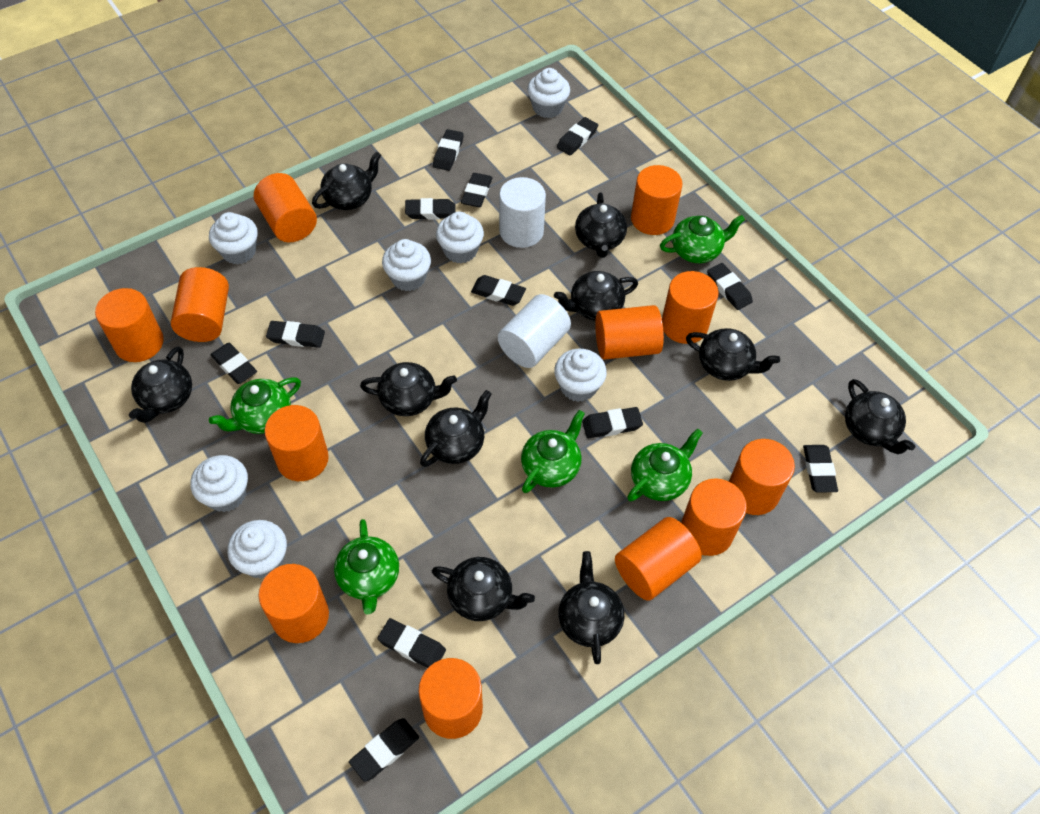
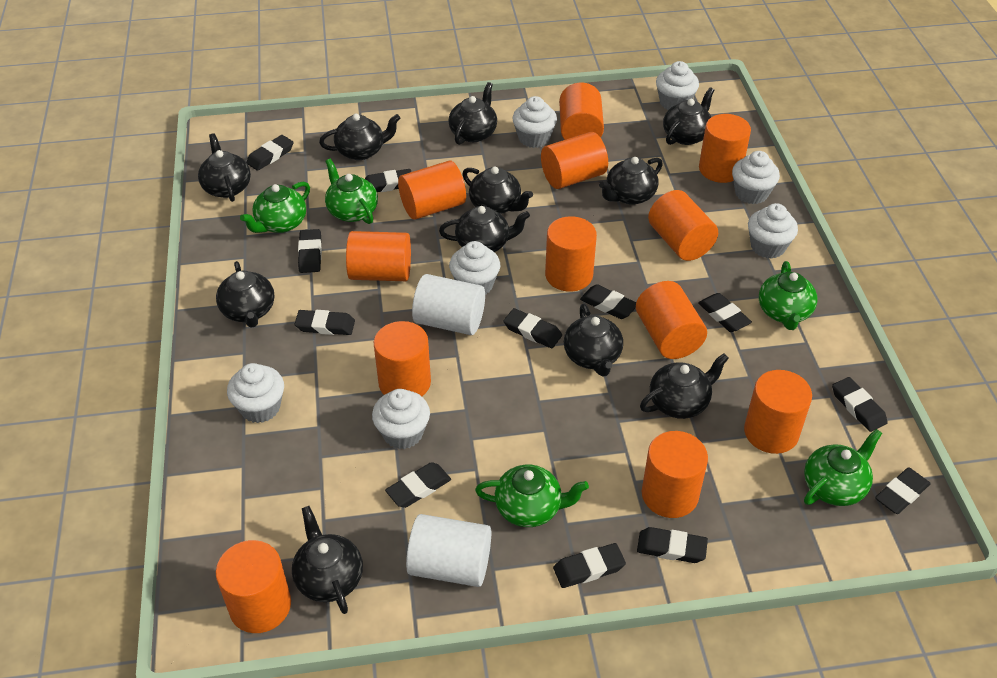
black teapot: 10 -> 11

